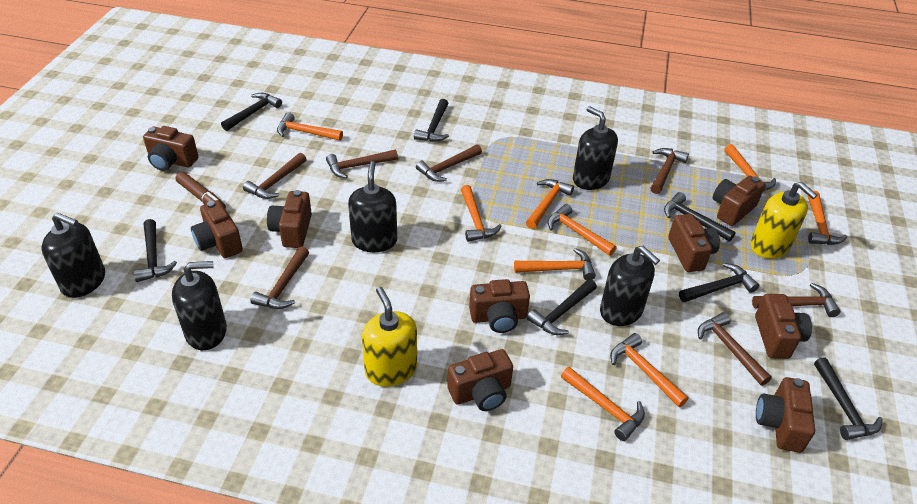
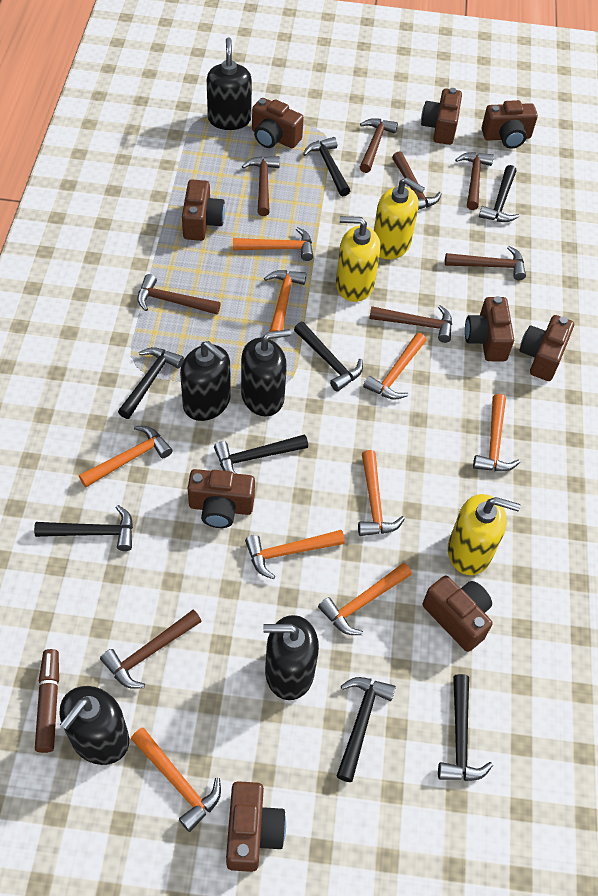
black hammer: 7 -> 8
brown hammer: 7 -> 8
yellow soap dispenser: 2 -> 3

